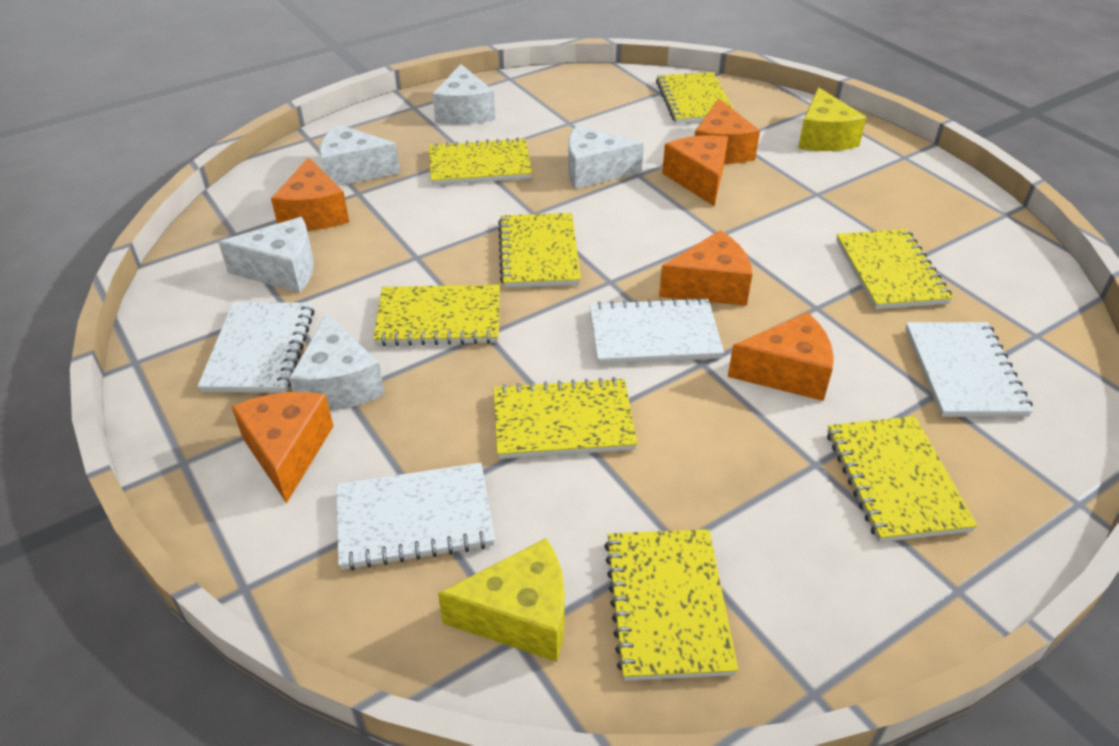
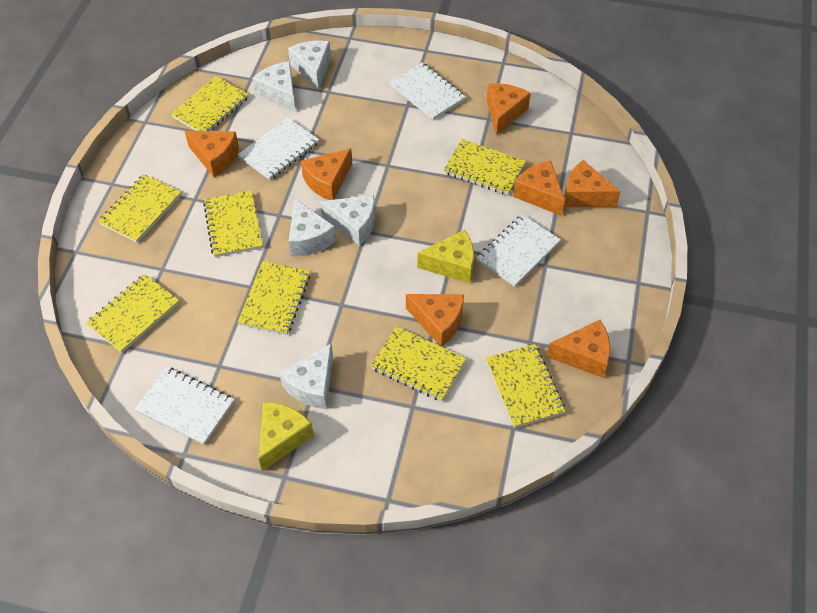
orange cheese: 6 -> 7

